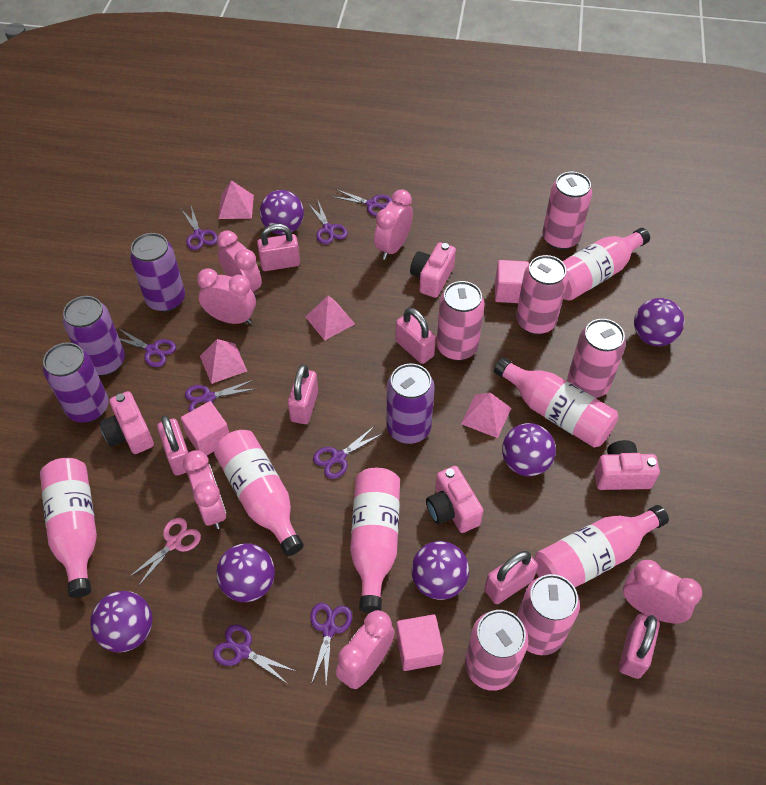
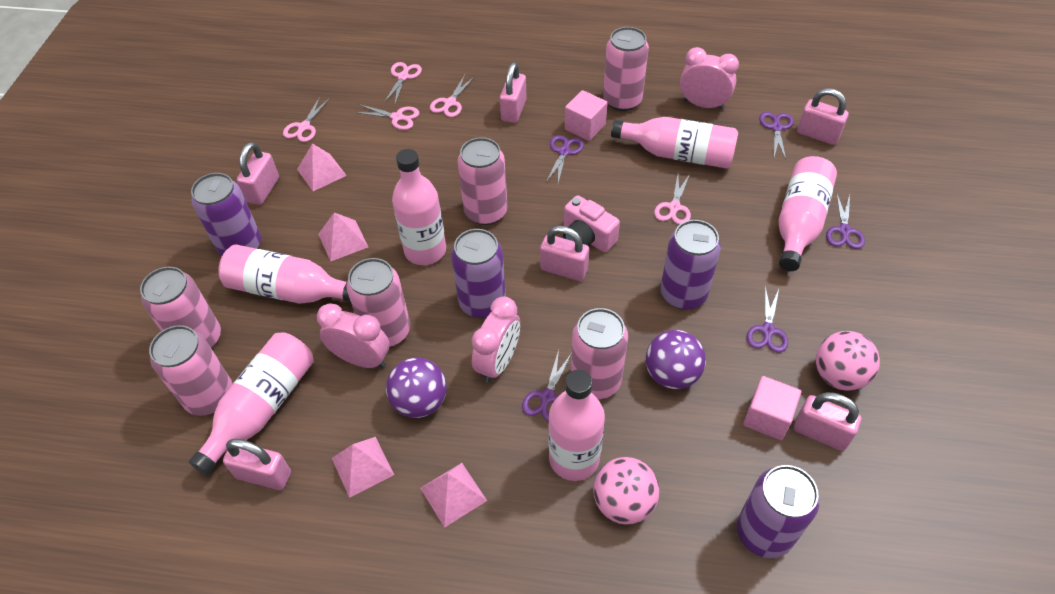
pink ball: 0 -> 2
pink camera: 4 -> 1
pink clock: 6 -> 3
pink cube: 3 -> 2
pink scissors: 1 -> 5
purple ball: 6 -> 2
purple scissors: 8 -> 5

